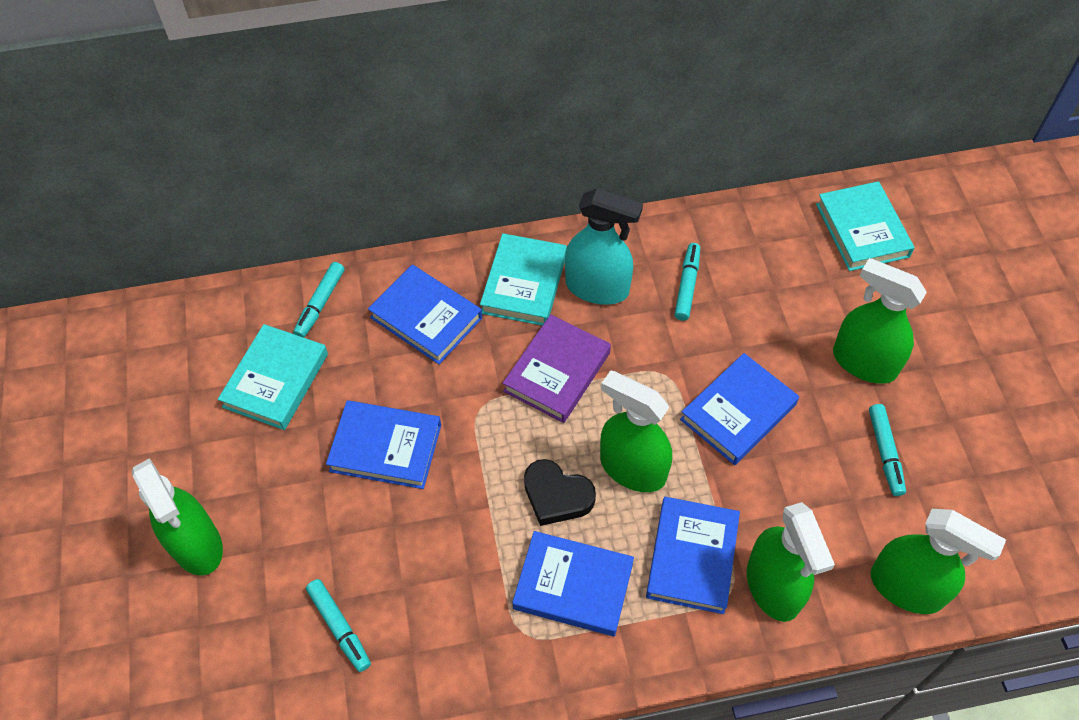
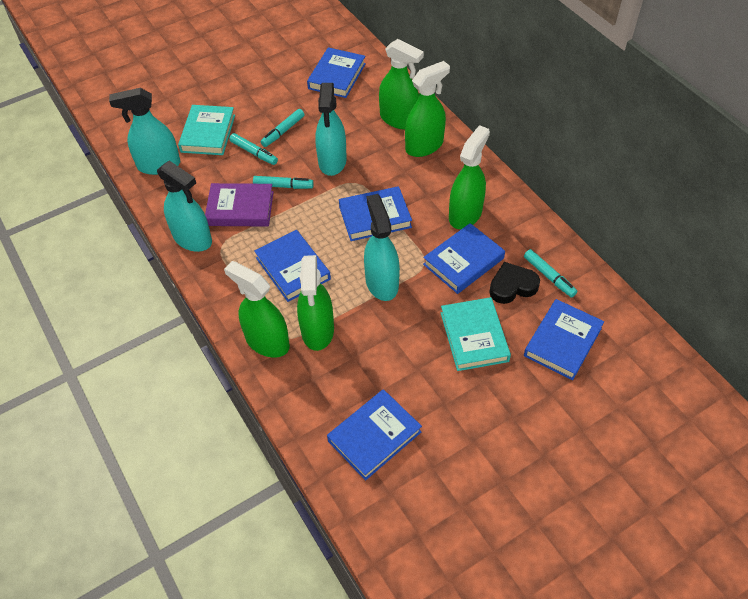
blue book: 5 -> 6
turquoise book: 3 -> 2
turquoise spray bottle: 1 -> 4

